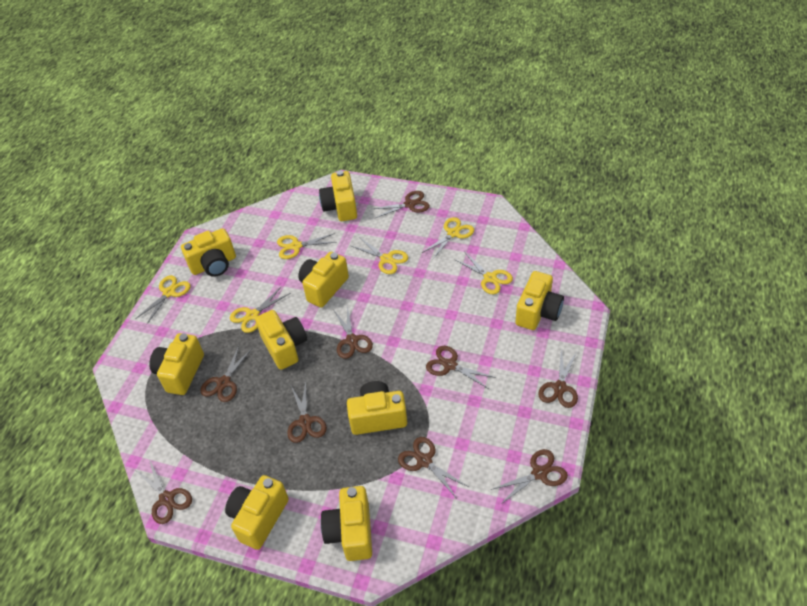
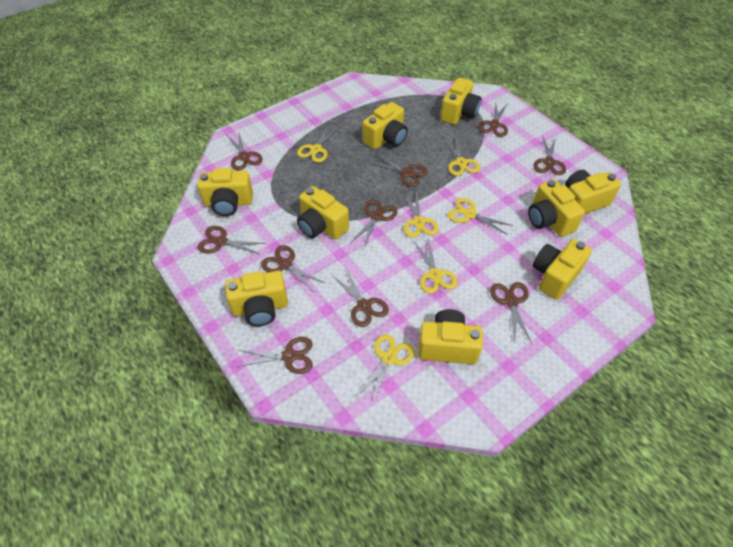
brown scissors: 9 -> 10

